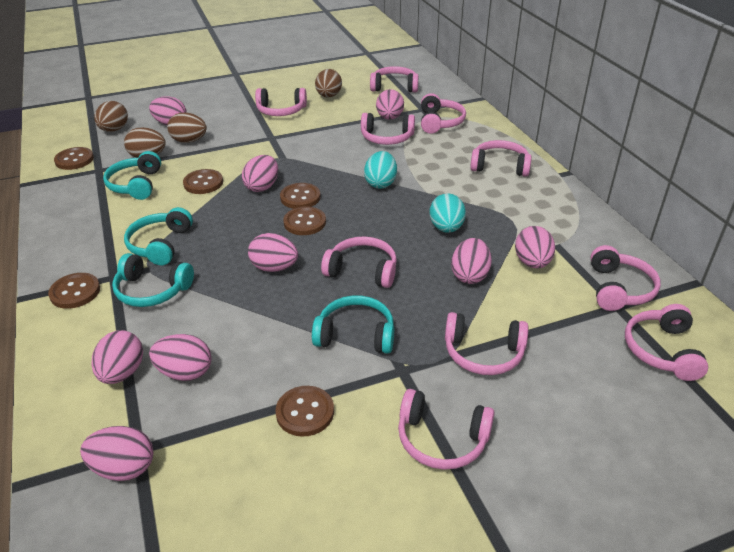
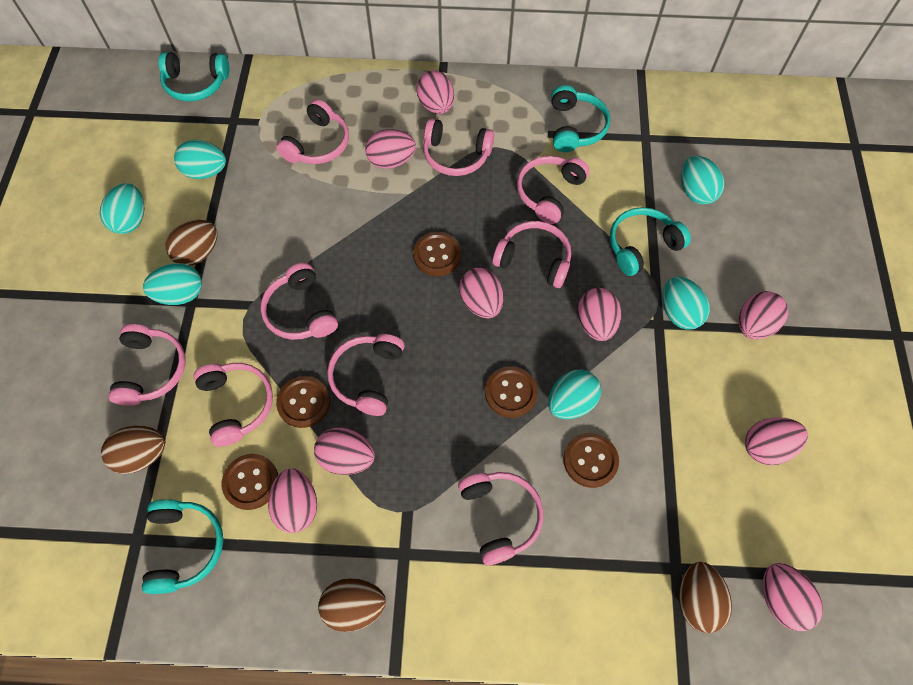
brown button: 6 -> 5
pink headphones: 10 -> 9
turquoise egg: 2 -> 6

